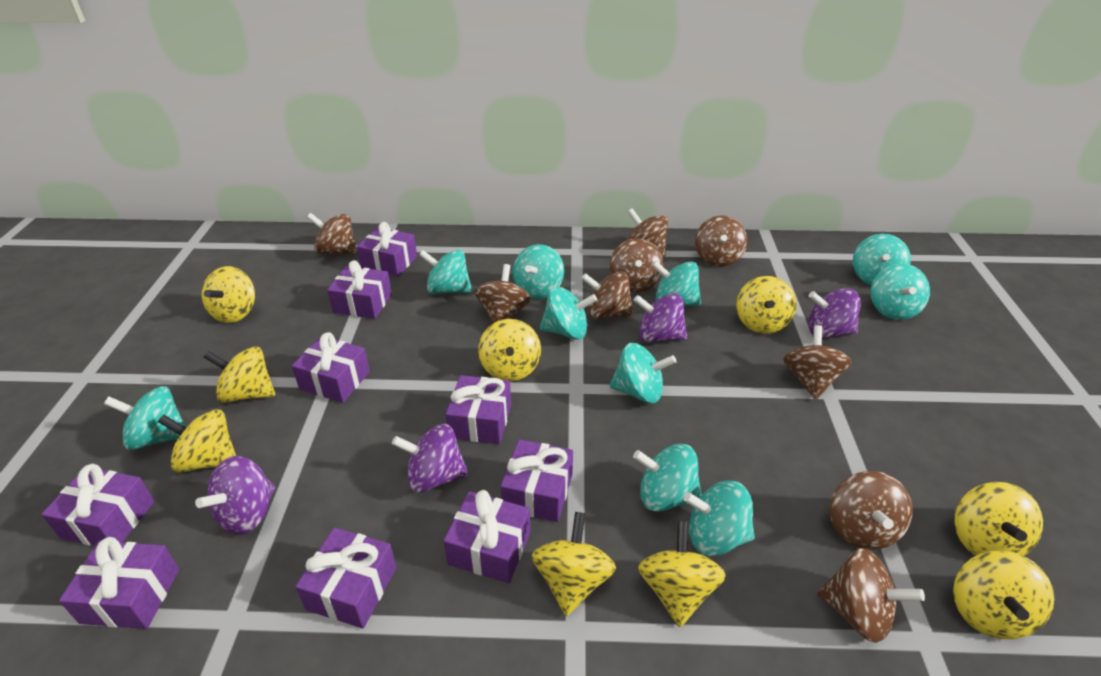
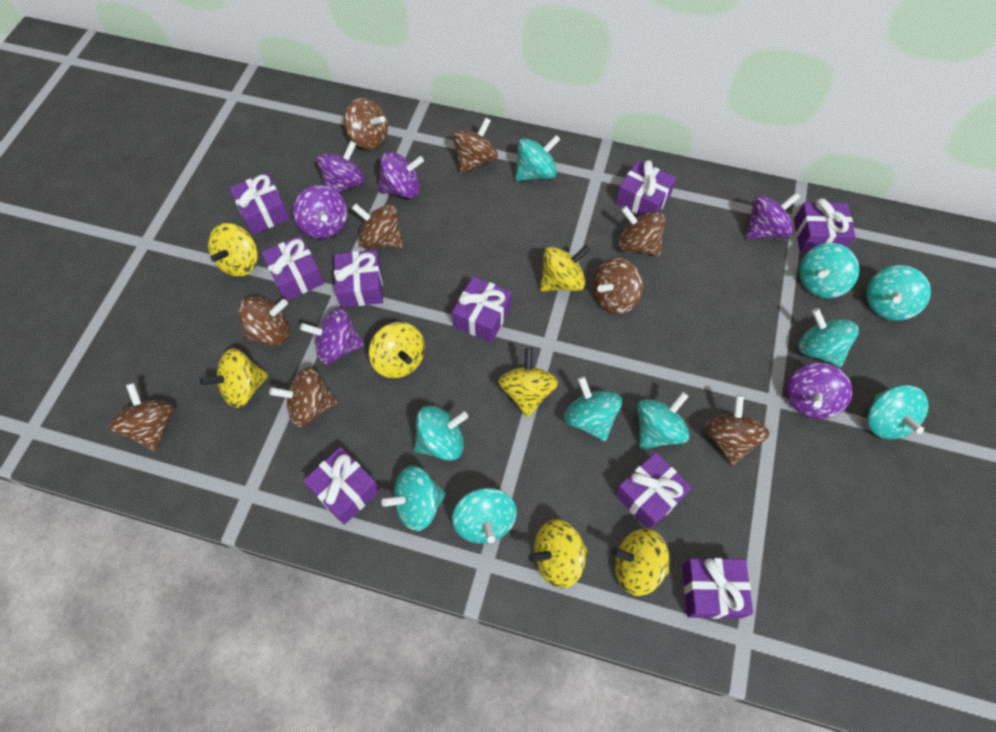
purple spinning top: 4 -> 6
yellow spinning top: 9 -> 7

